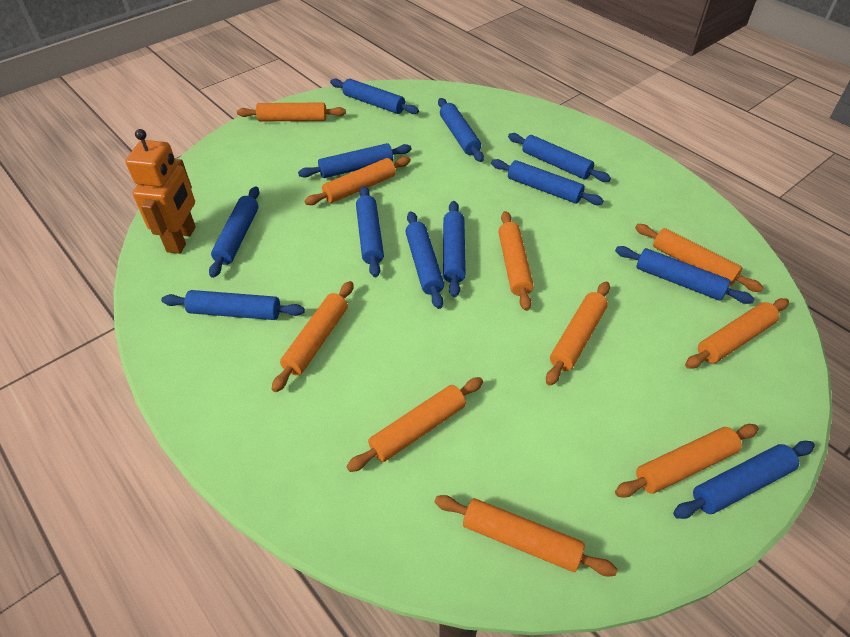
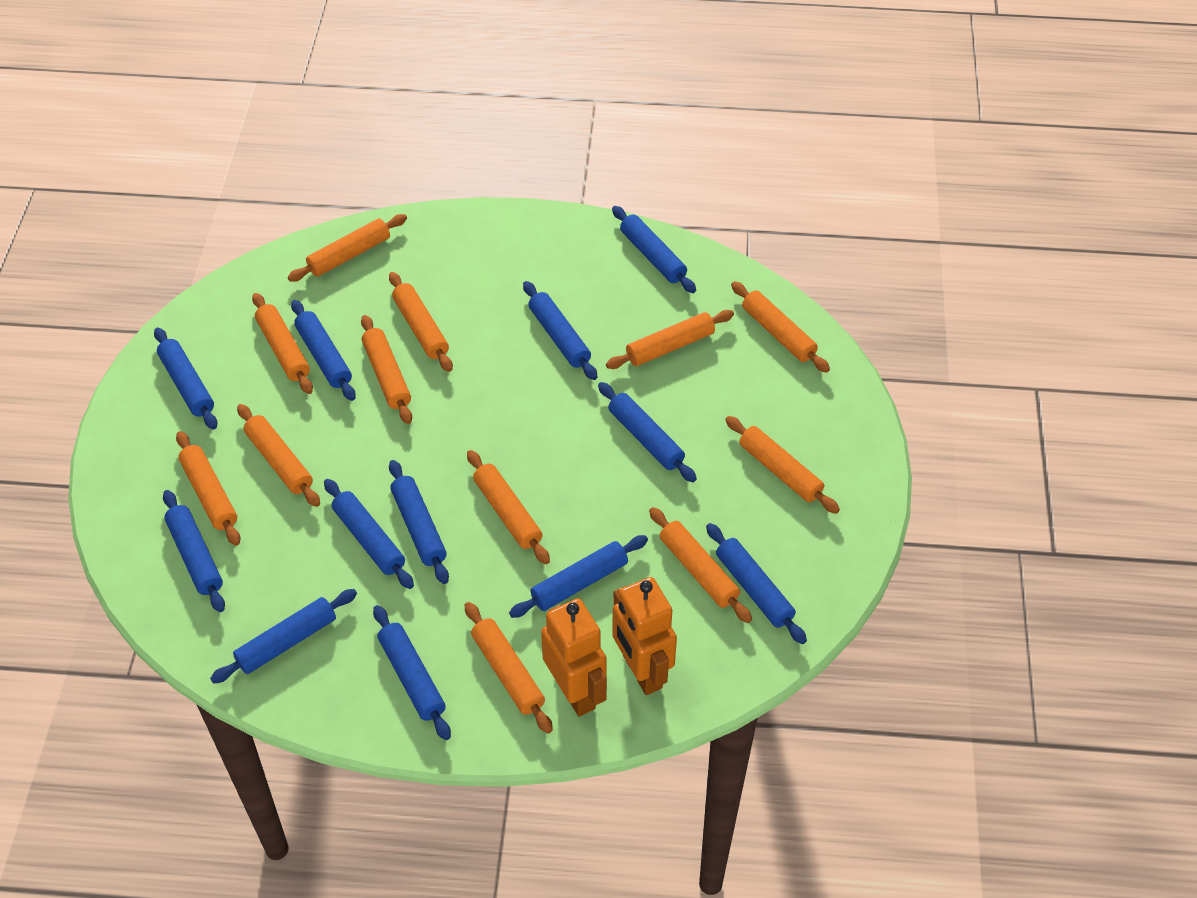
orange robot: 1 -> 2
orange rolling pin: 10 -> 12

